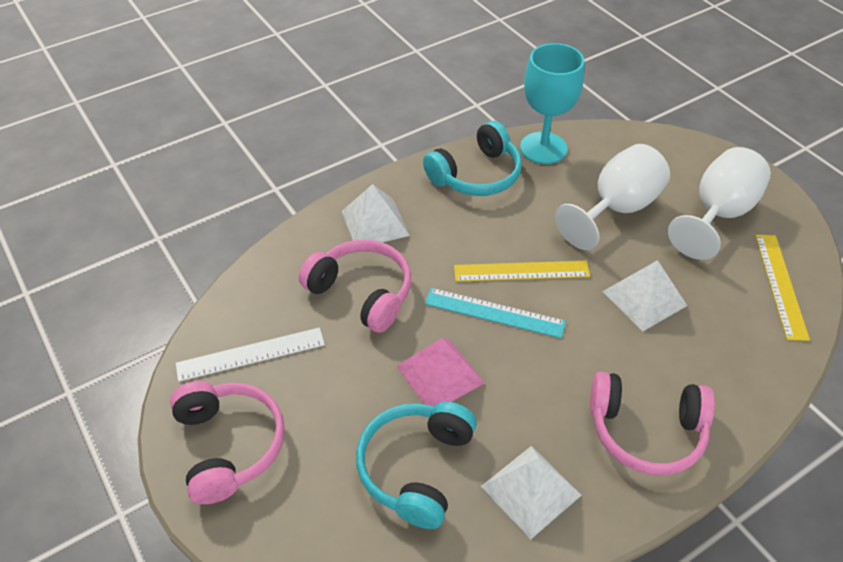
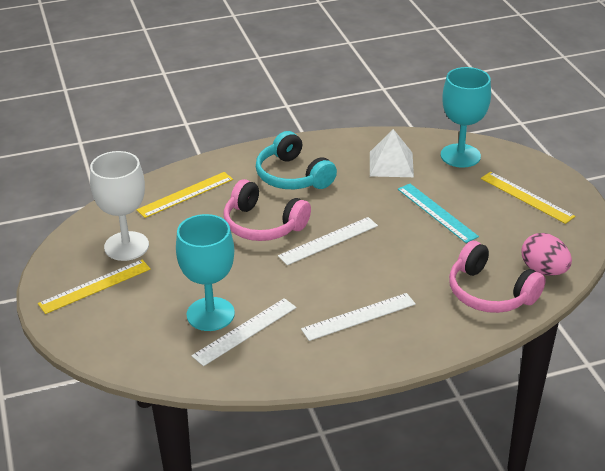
pink egg: 0 -> 1
pink headphones: 3 -> 2
pink pyramid: 1 -> 0
turquoise goblet: 1 -> 2
turquoise headphones: 2 -> 1
white goblet: 2 -> 1
white pyramid: 3 -> 1
white ruler: 1 -> 3
yellow ruler: 2 -> 3

